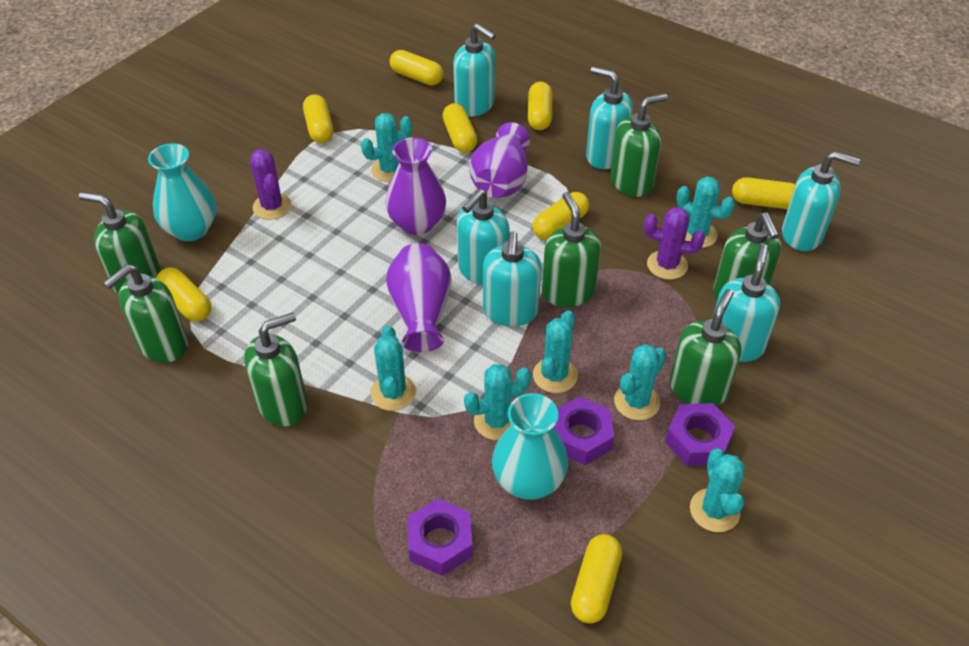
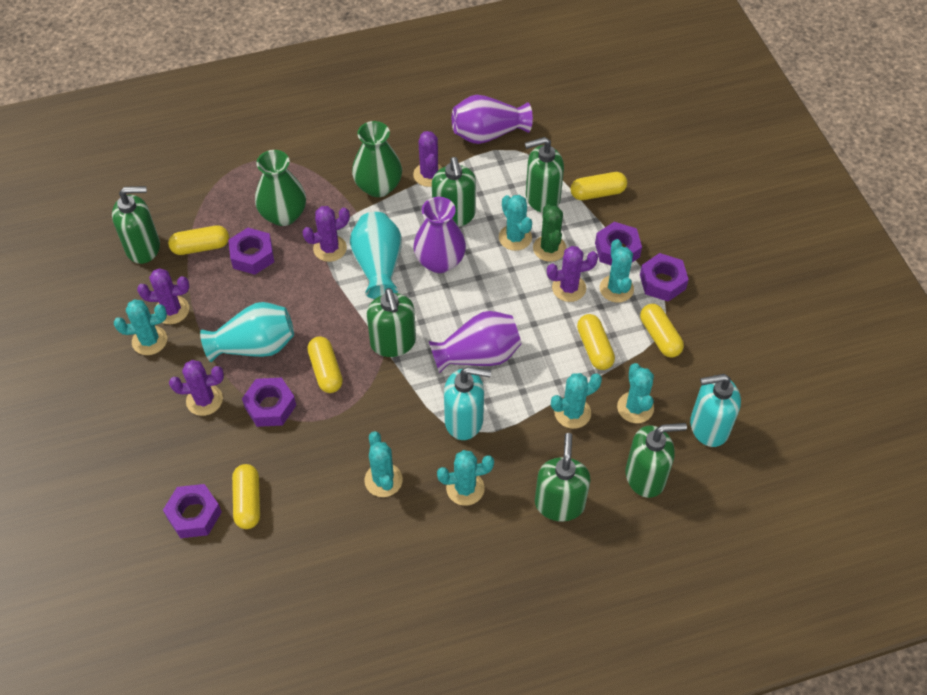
green cactus: 0 -> 1
green soap dispenser: 7 -> 6
green vase: 0 -> 2
purple cactus: 2 -> 5
purple nut: 3 -> 5
turquoise soap dispenser: 6 -> 2
yellow capsule: 8 -> 6

